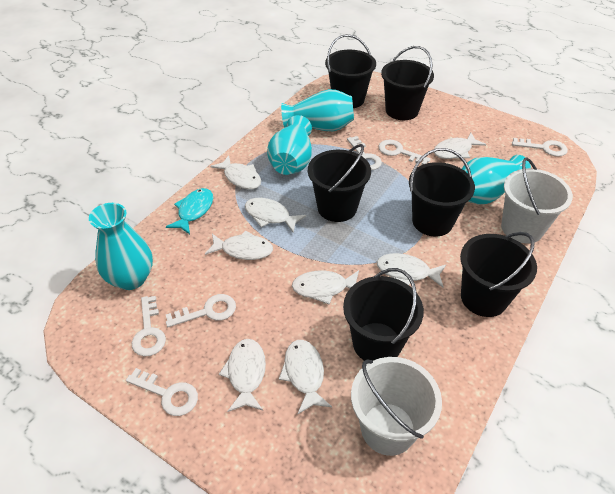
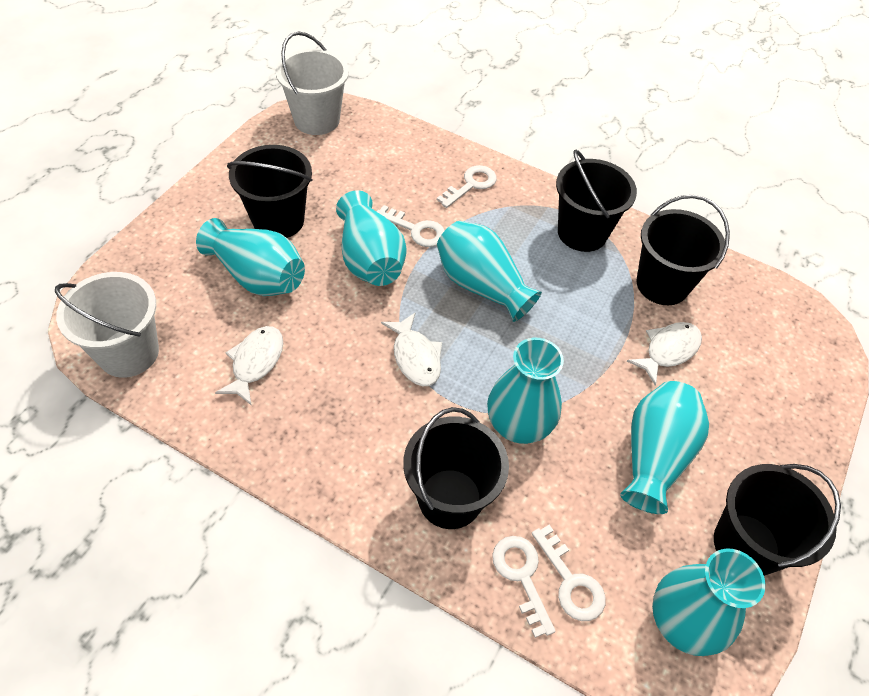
black bucket: 6 -> 5
turquoise fish: 1 -> 0
turquoise vase: 4 -> 6
white fish: 8 -> 3
white key: 6 -> 4

